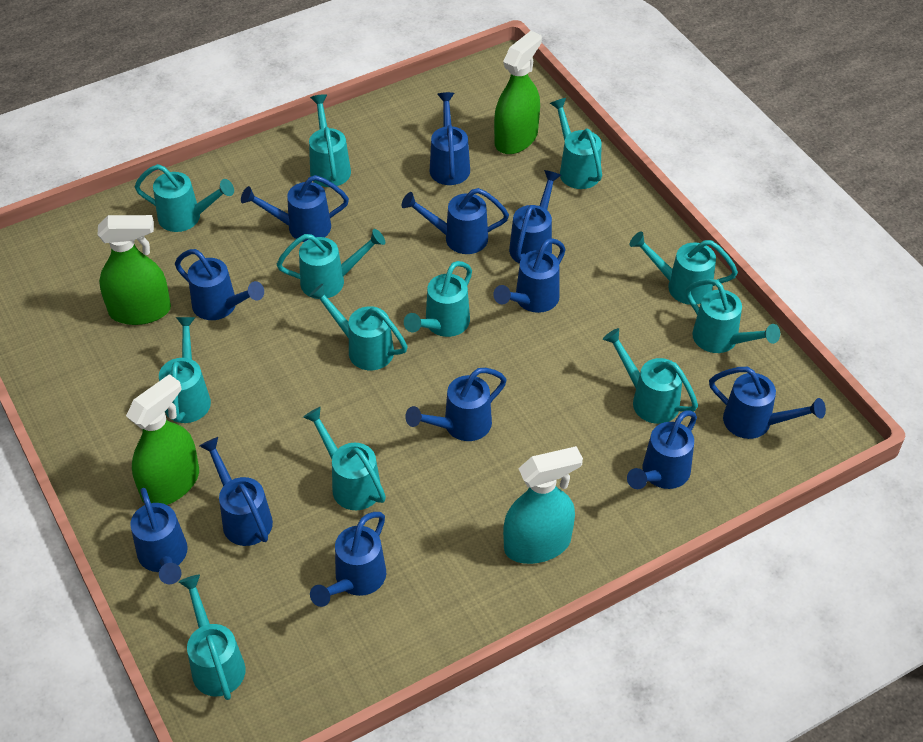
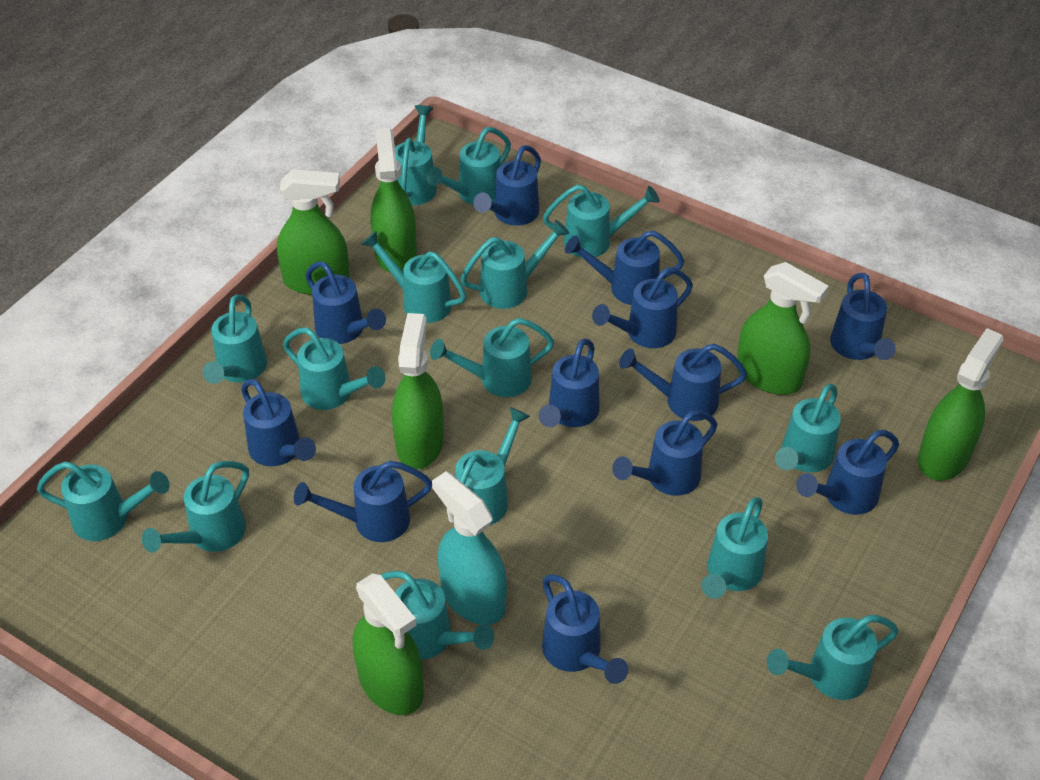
green spray bottle: 3 -> 6
turquoise watering can: 12 -> 15

